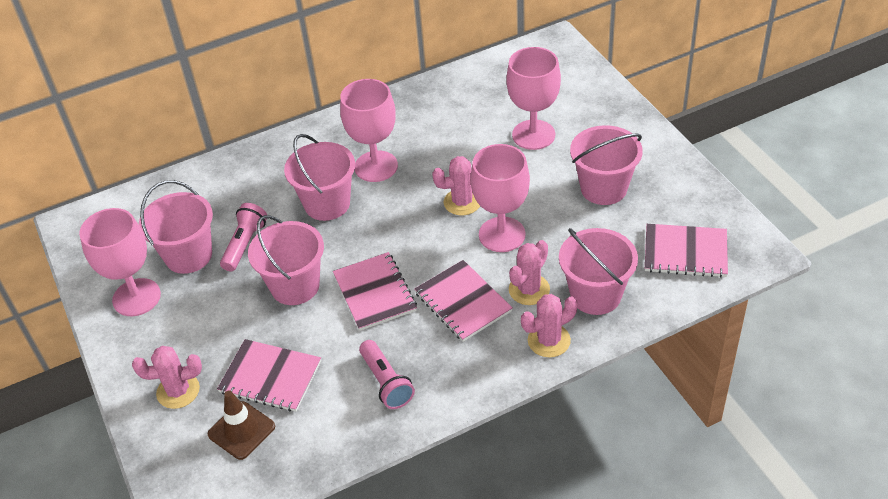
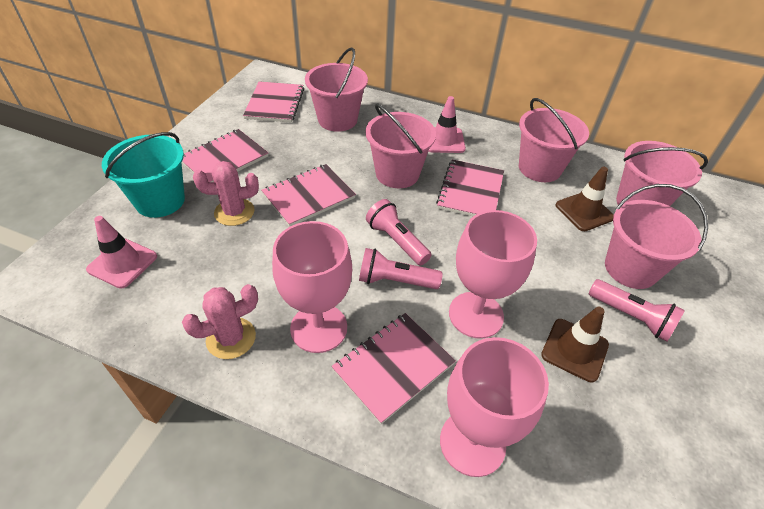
brown traffic cone: 1 -> 2
pink cactus: 4 -> 2
pink flashlight: 2 -> 3
pink goblet: 4 -> 3
pink notebook: 4 -> 5
pink traffic cone: 0 -> 2
turquoise bucket: 0 -> 1

